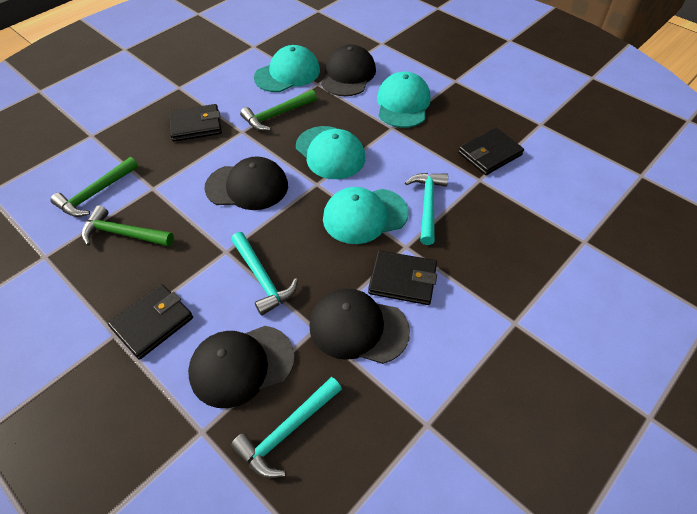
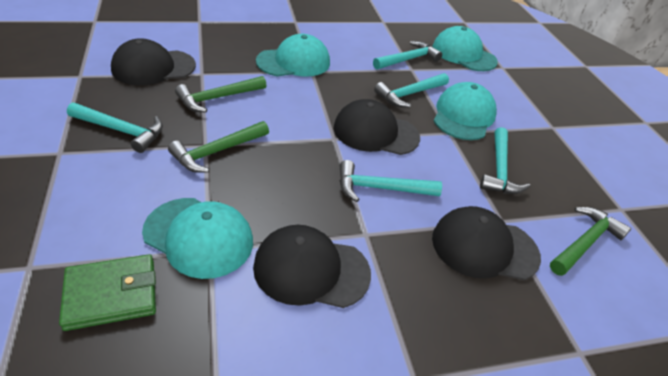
black wallet: 4 -> 0
green wallet: 0 -> 1
turquoise hammer: 3 -> 5

